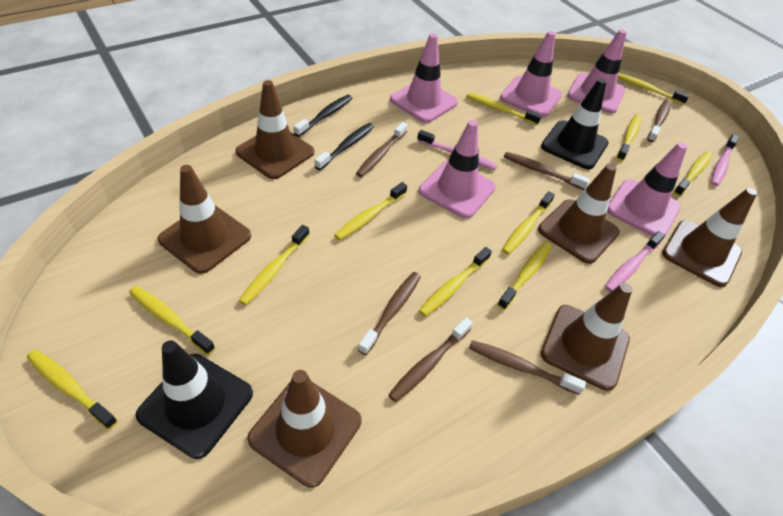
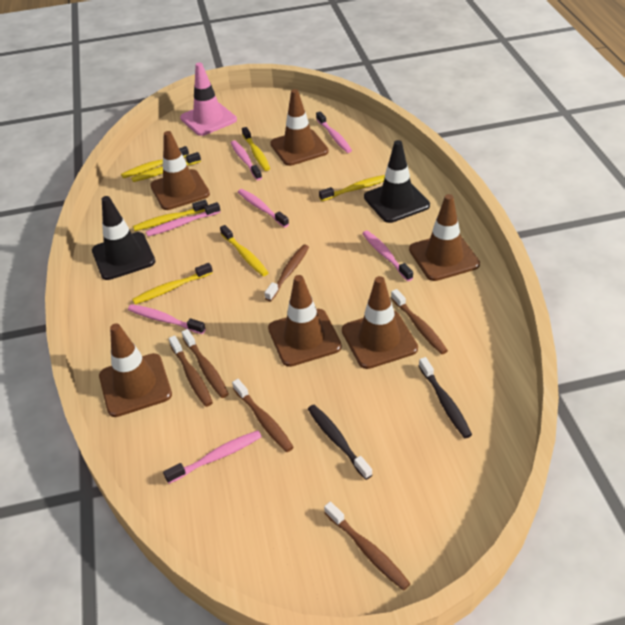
pink toothbrush: 3 -> 7
pink traffic cone: 5 -> 1
yellow toothbrush: 11 -> 7

